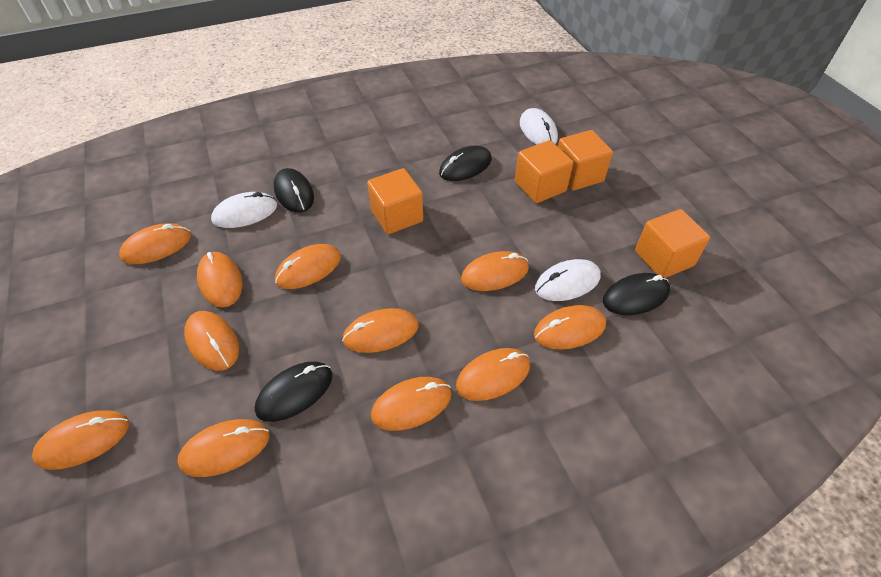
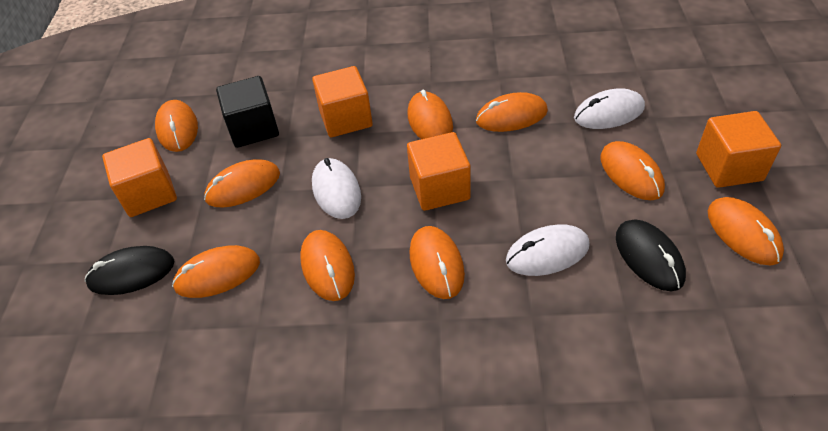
black cube: 0 -> 1
black mouse: 4 -> 2
orange mouse: 11 -> 9

